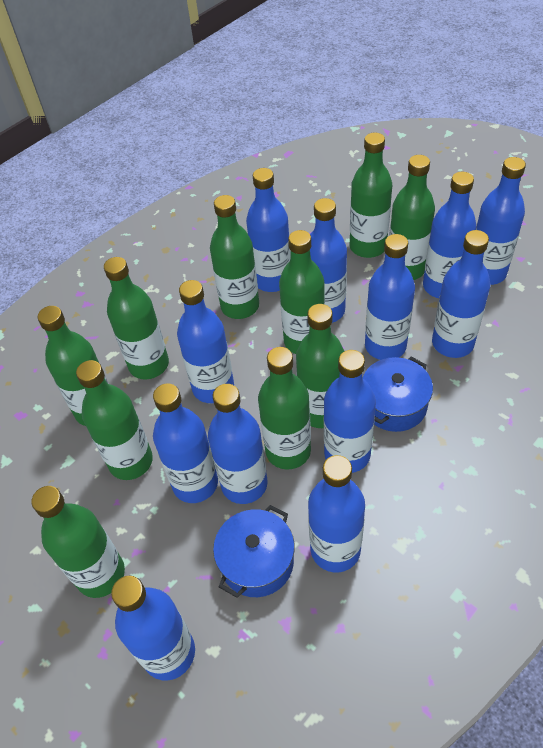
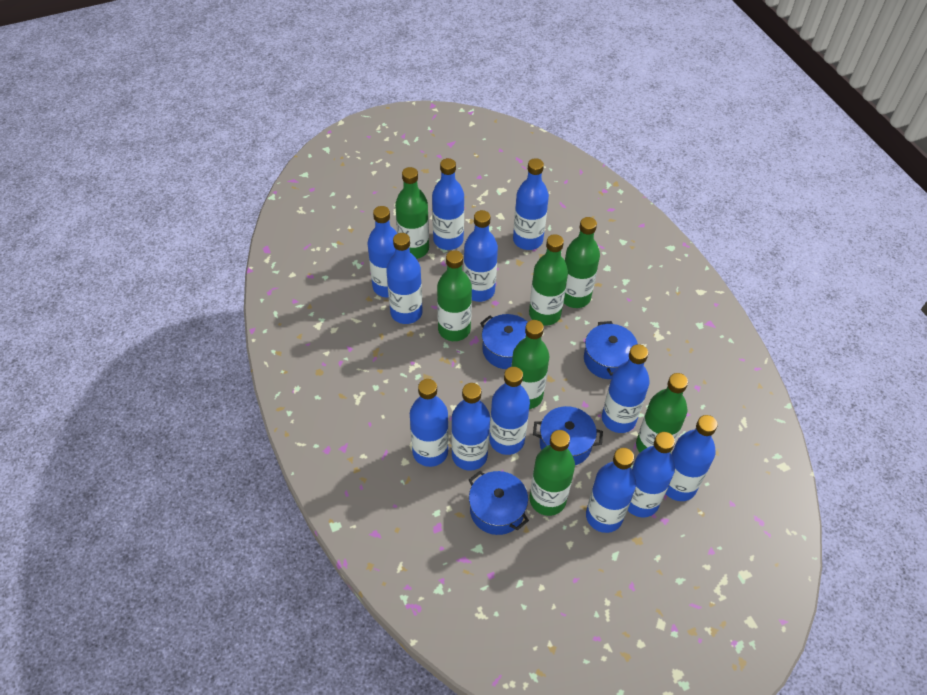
blue pot: 2 -> 4
green bottle: 10 -> 7

